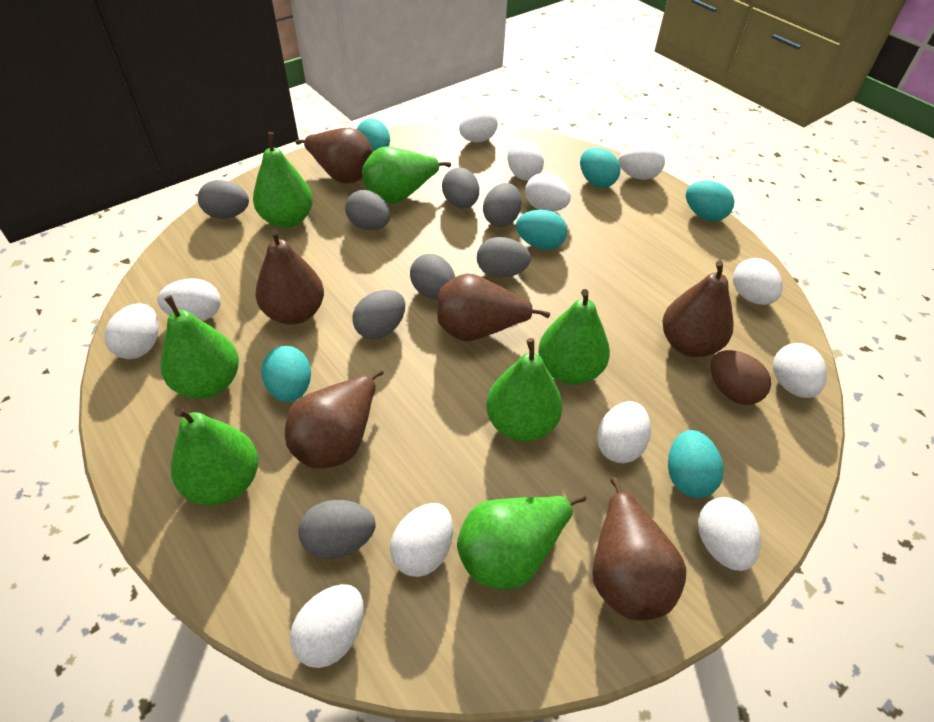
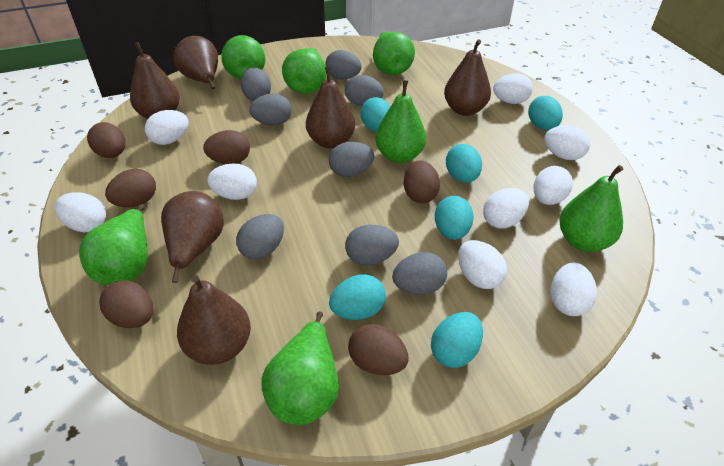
brown egg: 1 -> 6
white egg: 12 -> 9

